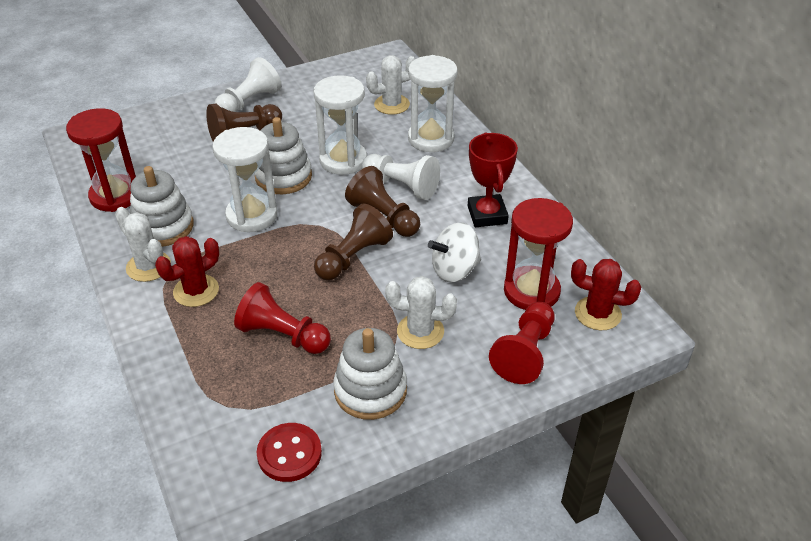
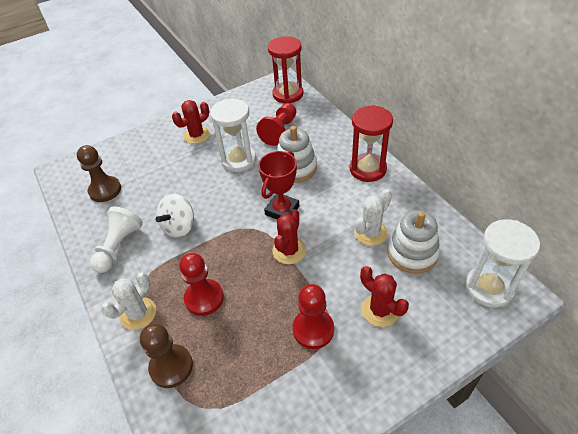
brown pawn: 3 -> 2
red button: 1 -> 0
red cactus: 2 -> 3
red pawn: 2 -> 3
white cactus: 3 -> 2
white hourglass: 3 -> 2
white pawn: 2 -> 1
white stacking toy: 3 -> 2

